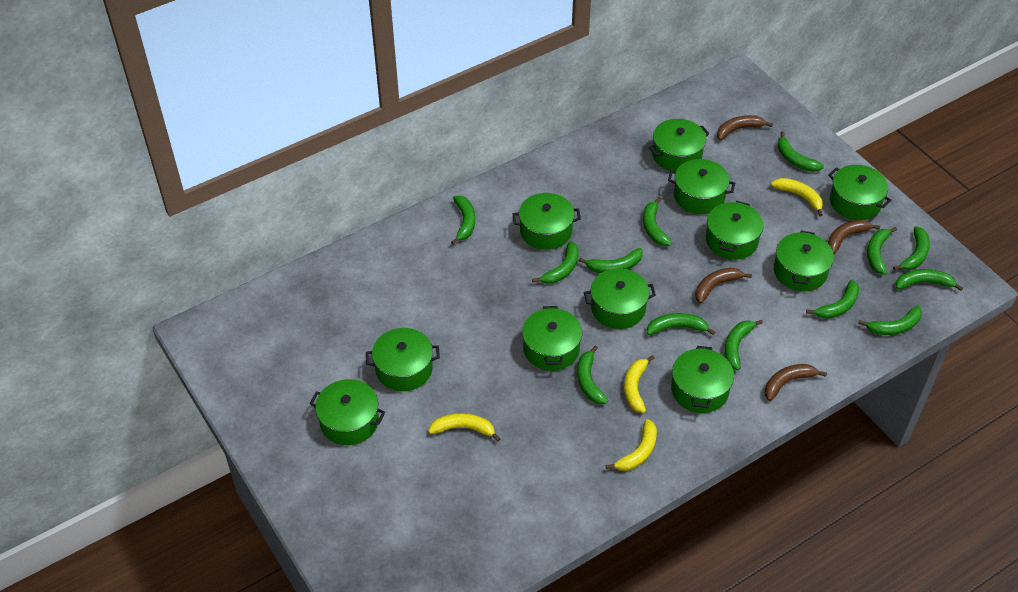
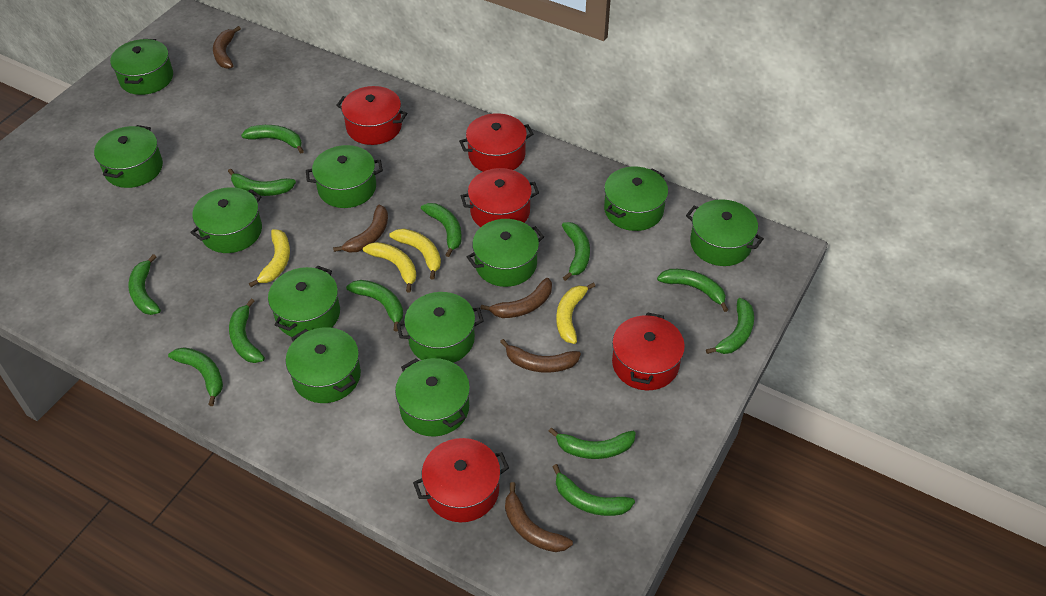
brown banana: 4 -> 5
green banana: 13 -> 12
red pot: 0 -> 5

